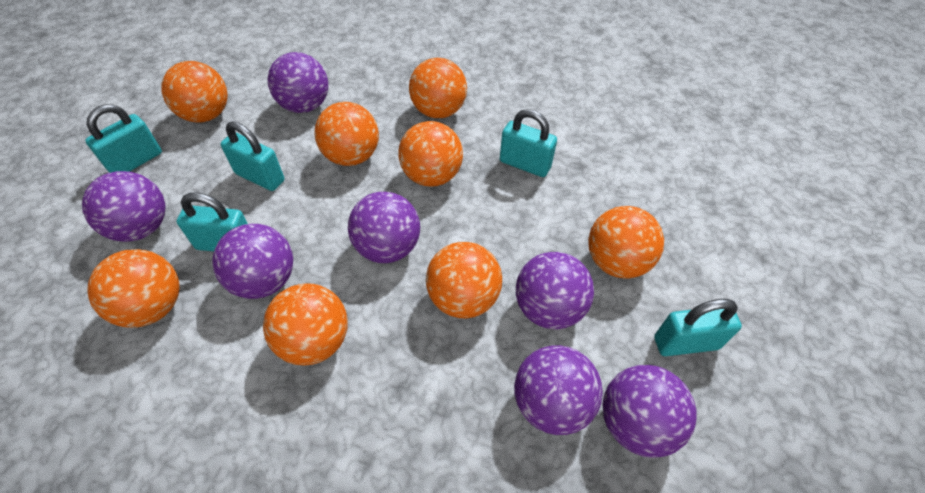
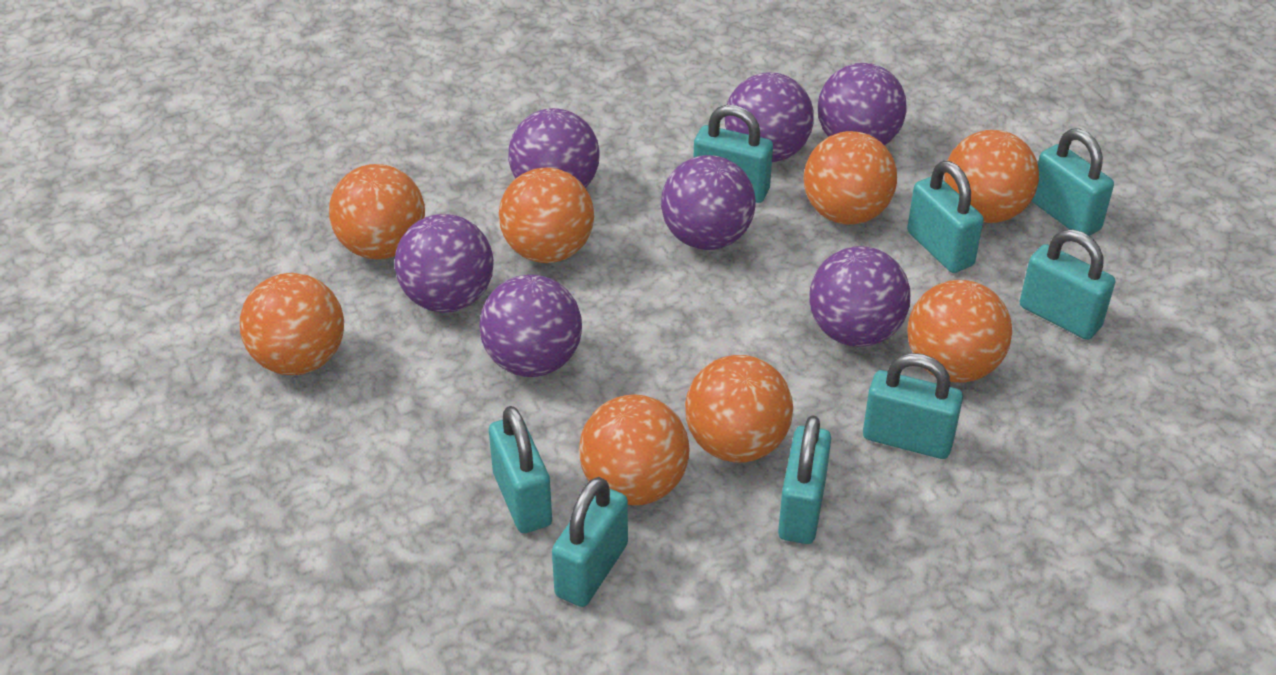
turquoise padlock: 5 -> 8

